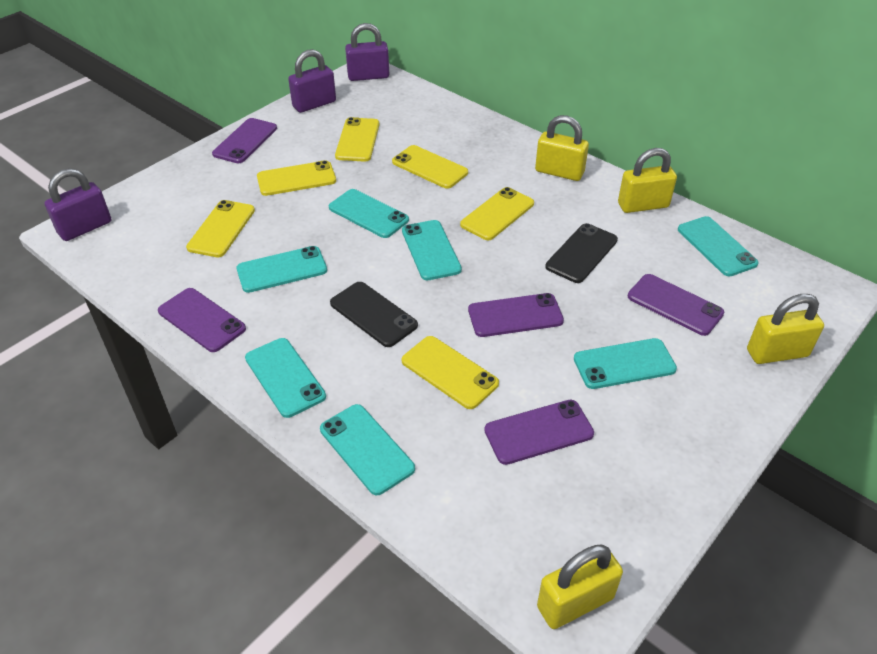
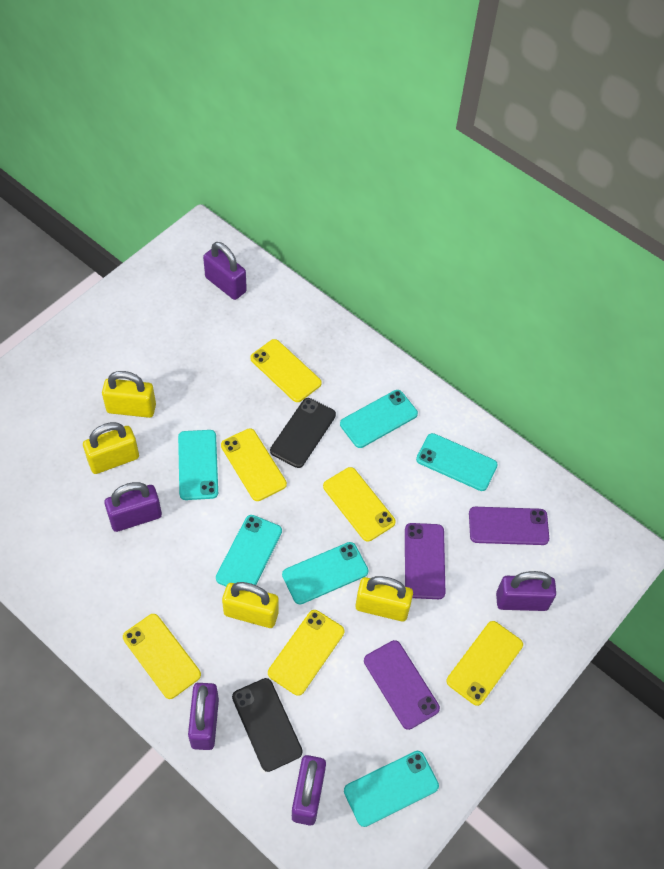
purple padlock: 3 -> 5
purple phone: 5 -> 3
turquoise phone: 7 -> 6

